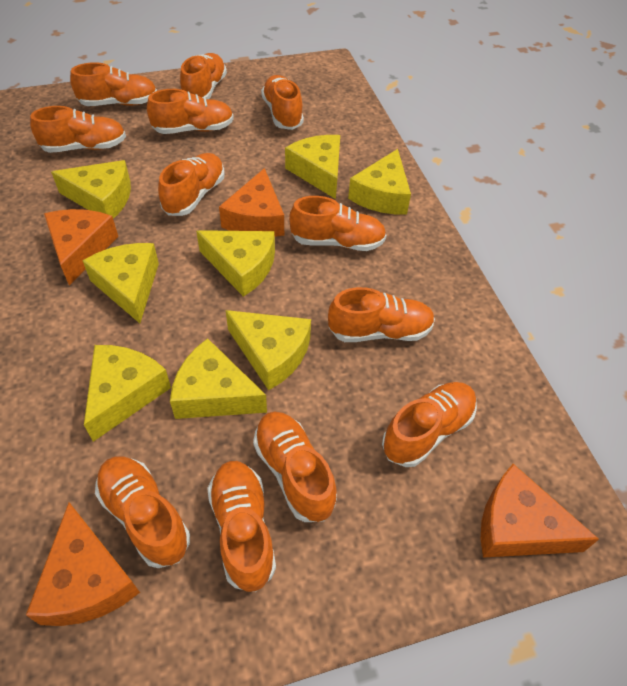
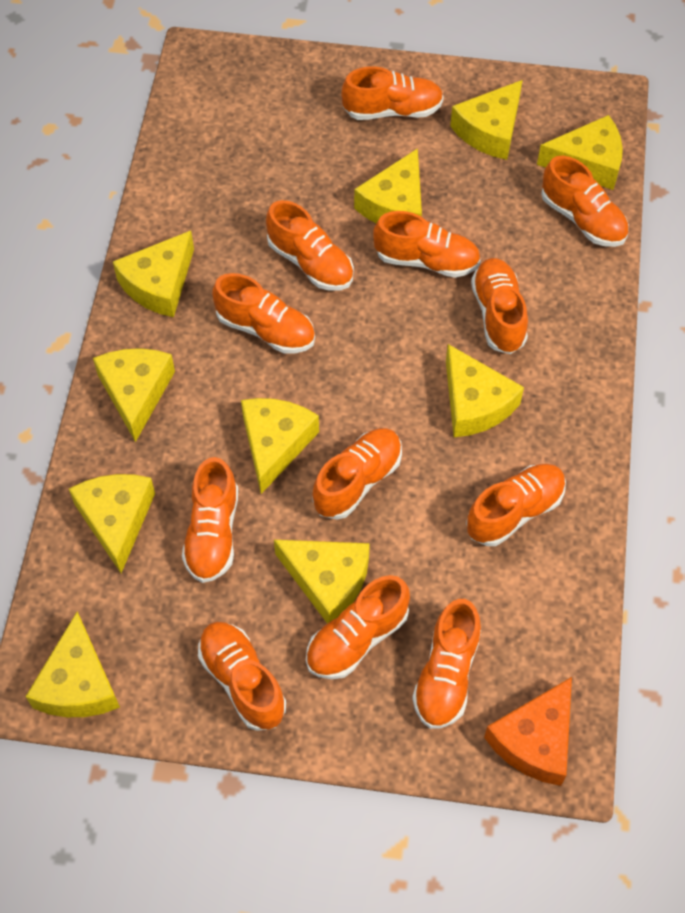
orange cheese: 4 -> 1
yellow cheese: 8 -> 10

